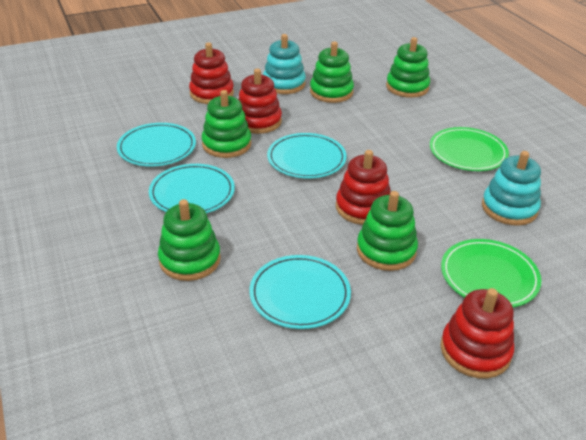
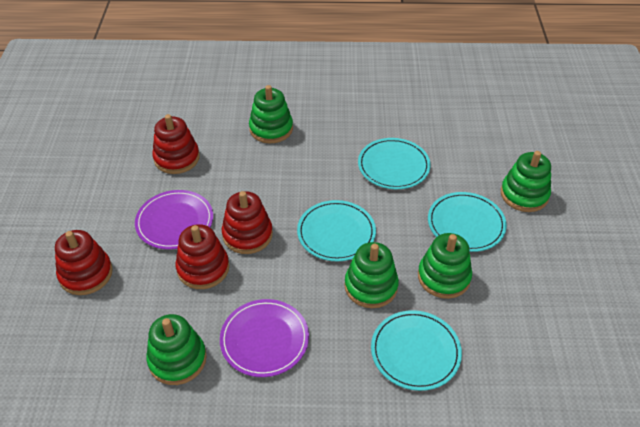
green plate: 2 -> 0
purple plate: 0 -> 2
turquoise stacking toy: 2 -> 0

